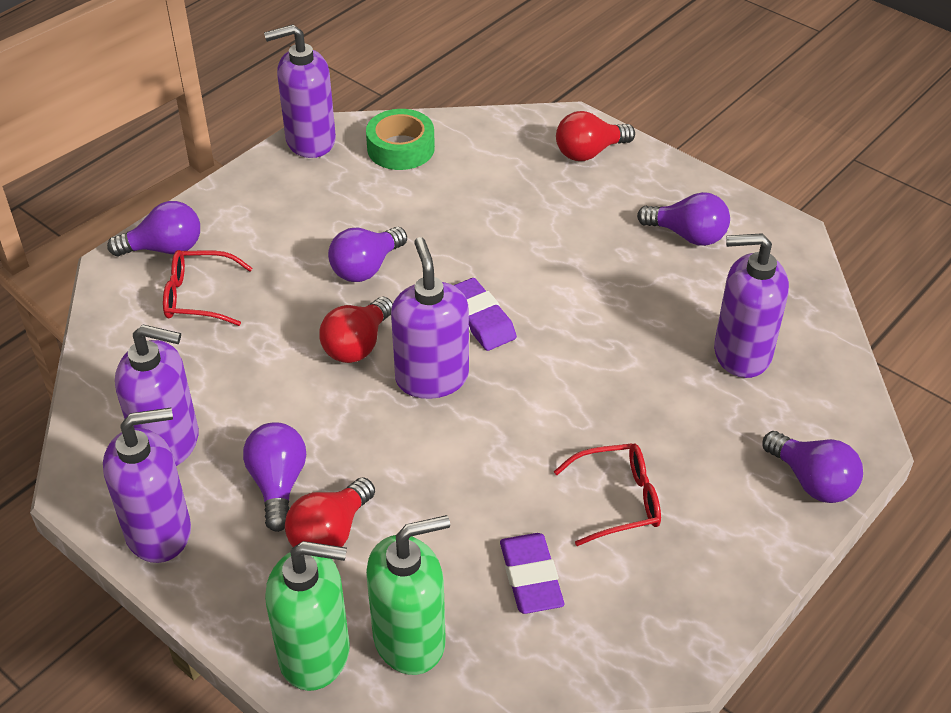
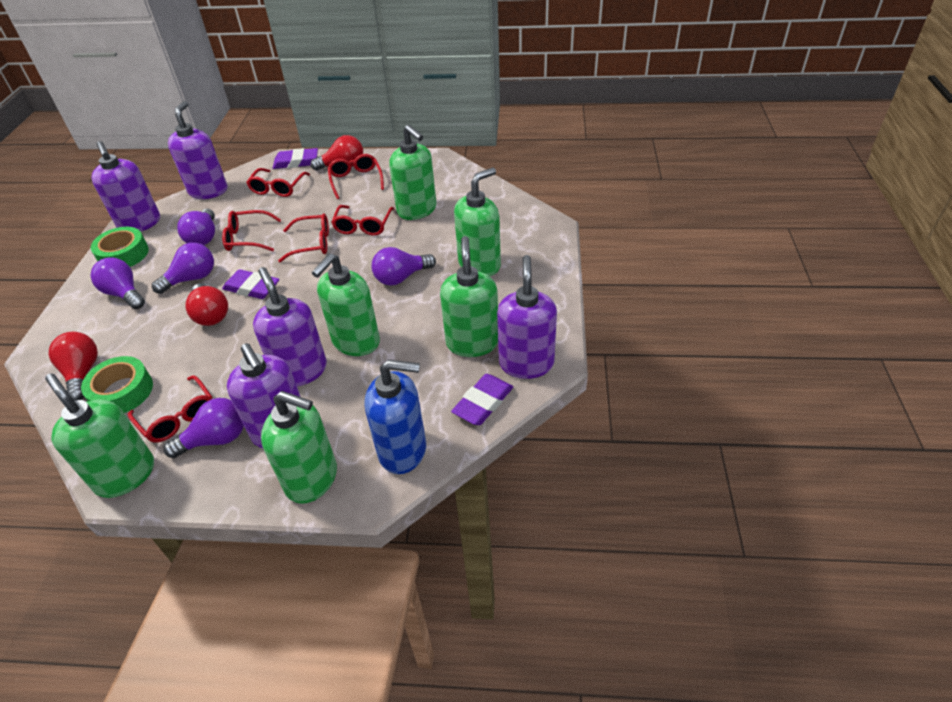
blue soap dispenser: 0 -> 1
green soap dispenser: 2 -> 6
green tape: 1 -> 2
purple eraser: 2 -> 3
red glasses: 2 -> 6

